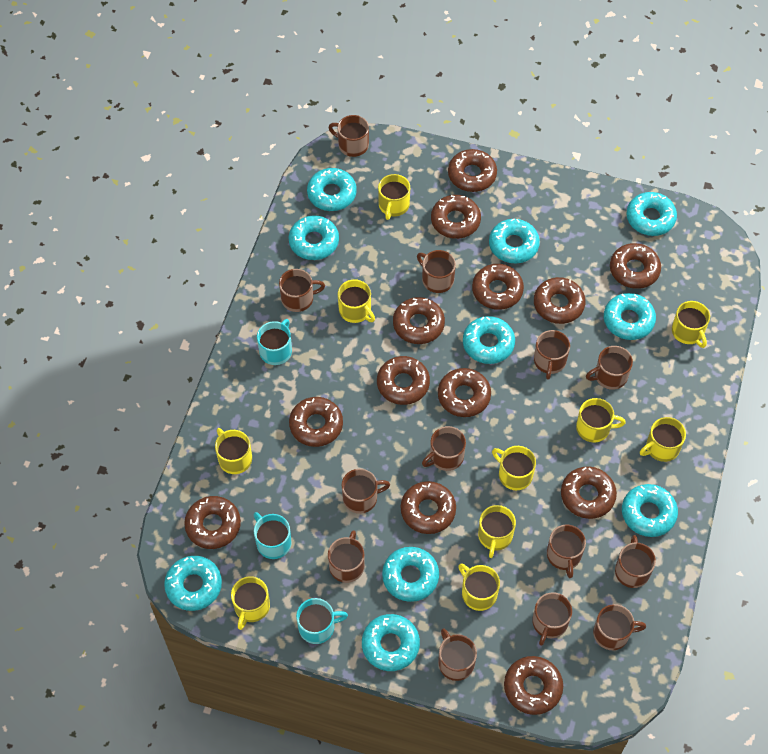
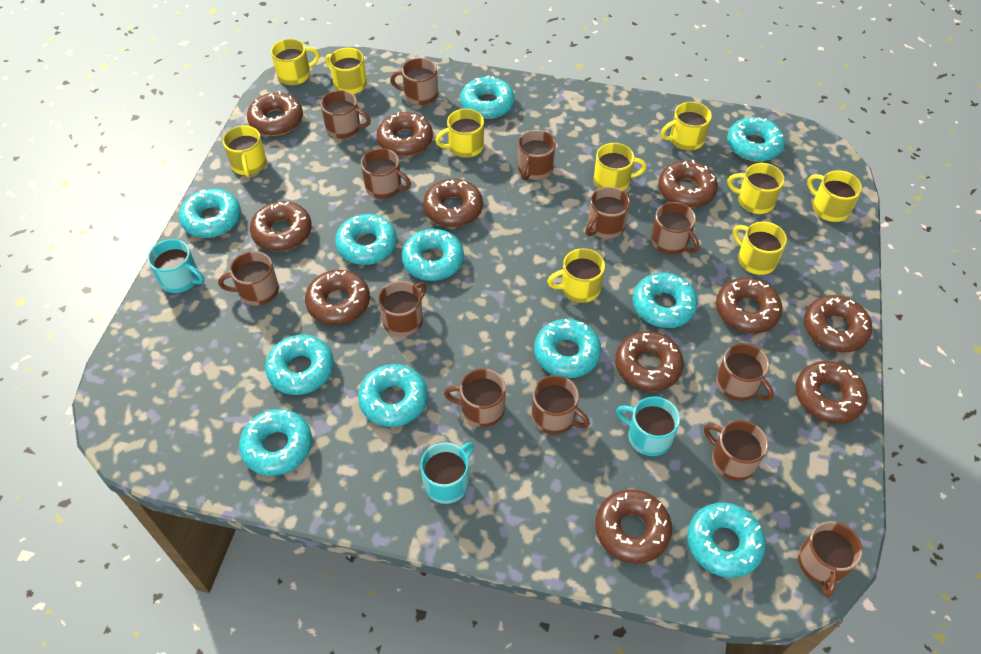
brown donut: 13 -> 11
turquoise donut: 10 -> 11

